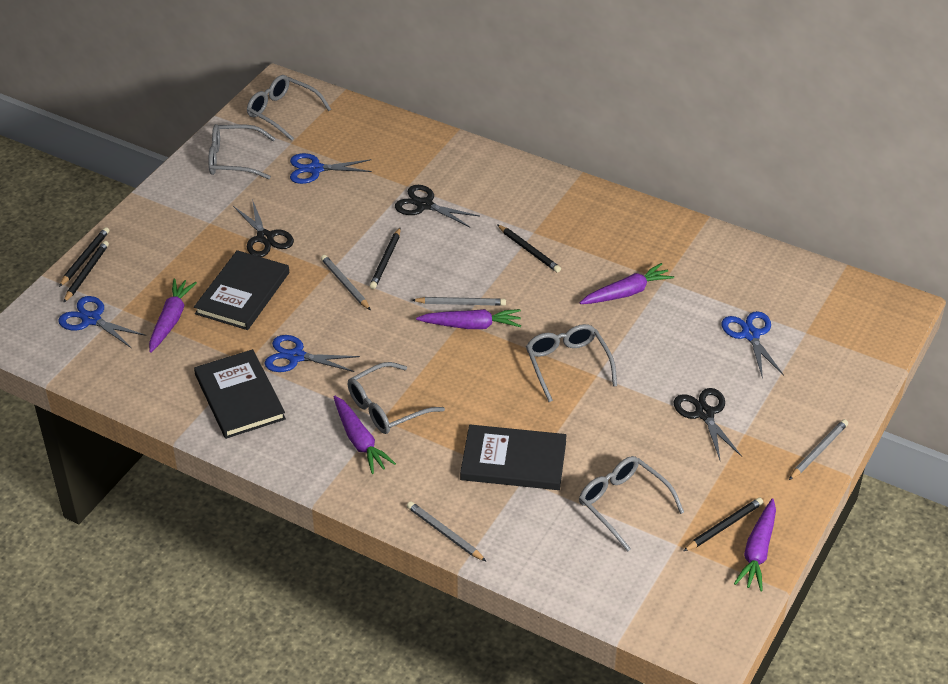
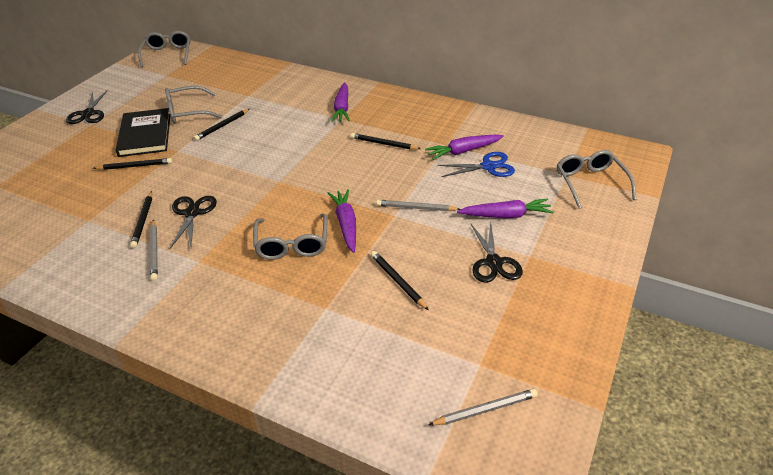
black book: 3 -> 1
blue scissors: 4 -> 1
grey glasses: 5 -> 4
grey pencil: 4 -> 3
purple carrot: 5 -> 4

